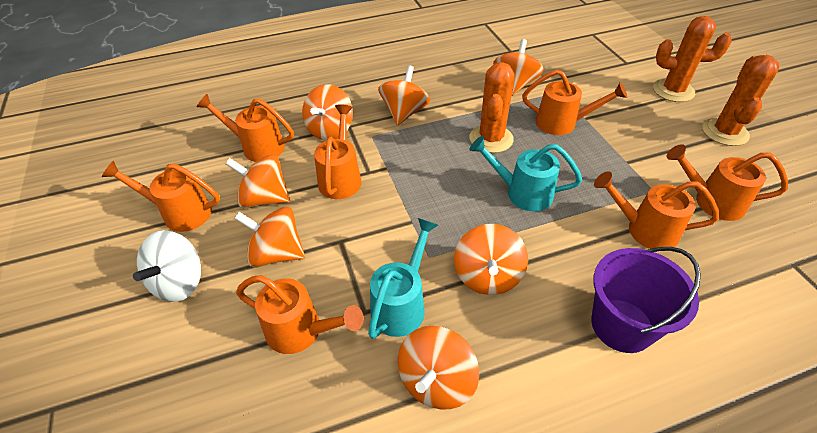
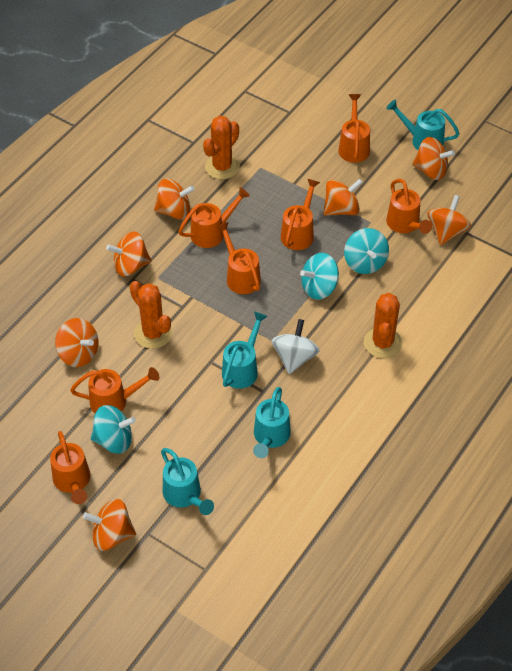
purple bucket: 1 -> 0
turquoise spinning top: 0 -> 3
turquoise watering can: 2 -> 4

